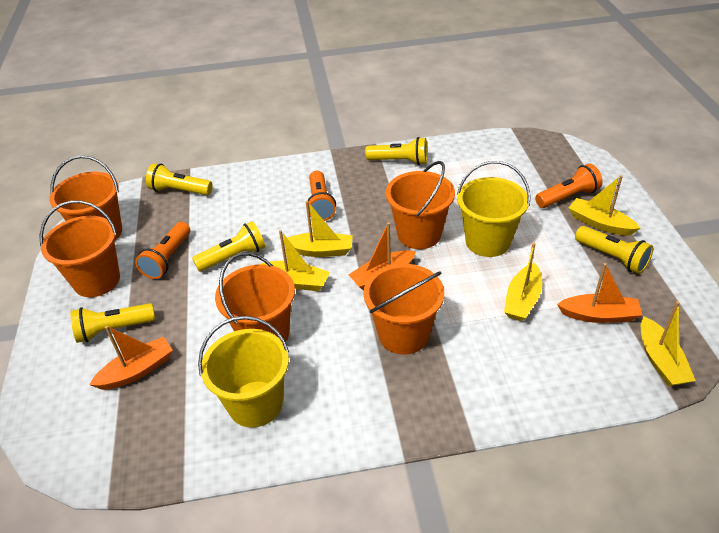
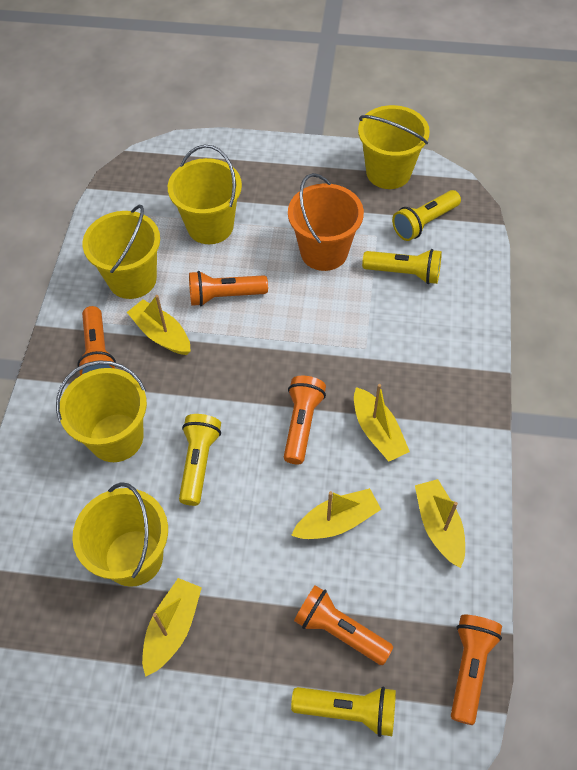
orange boat: 3 -> 0
orange bucket: 5 -> 1
orange flashlight: 3 -> 5
yellow bucket: 2 -> 5
yellow flashlight: 5 -> 4

